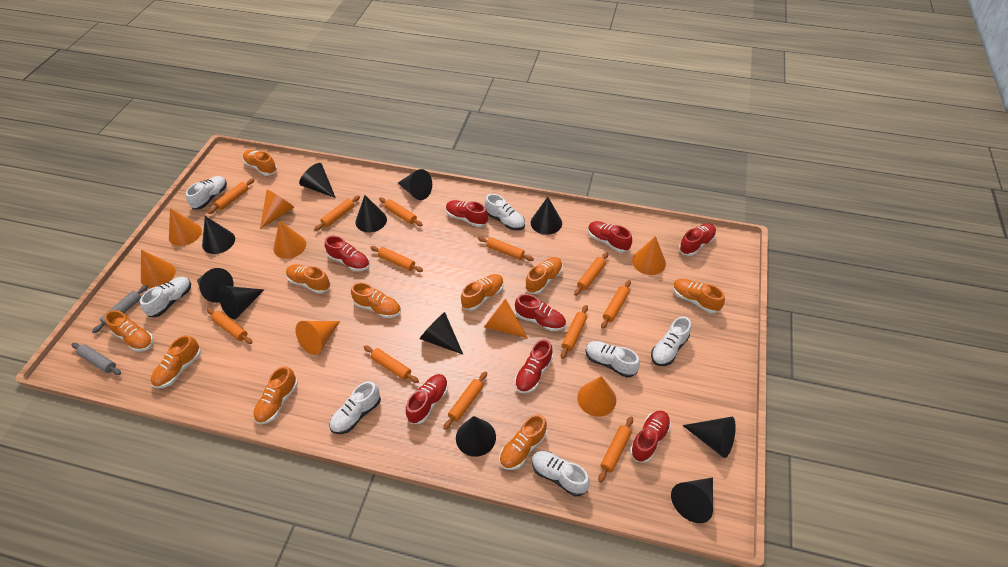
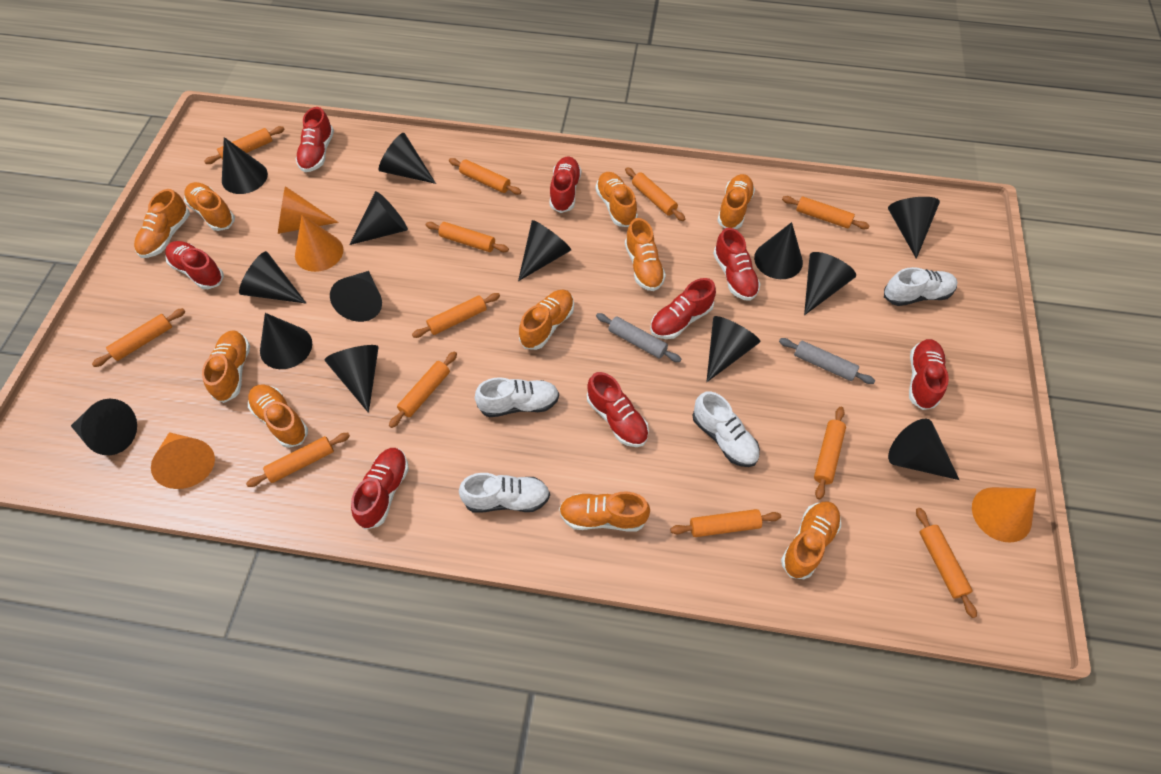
black cone: 11 -> 14
orange cone: 8 -> 4
white shoe: 7 -> 4

